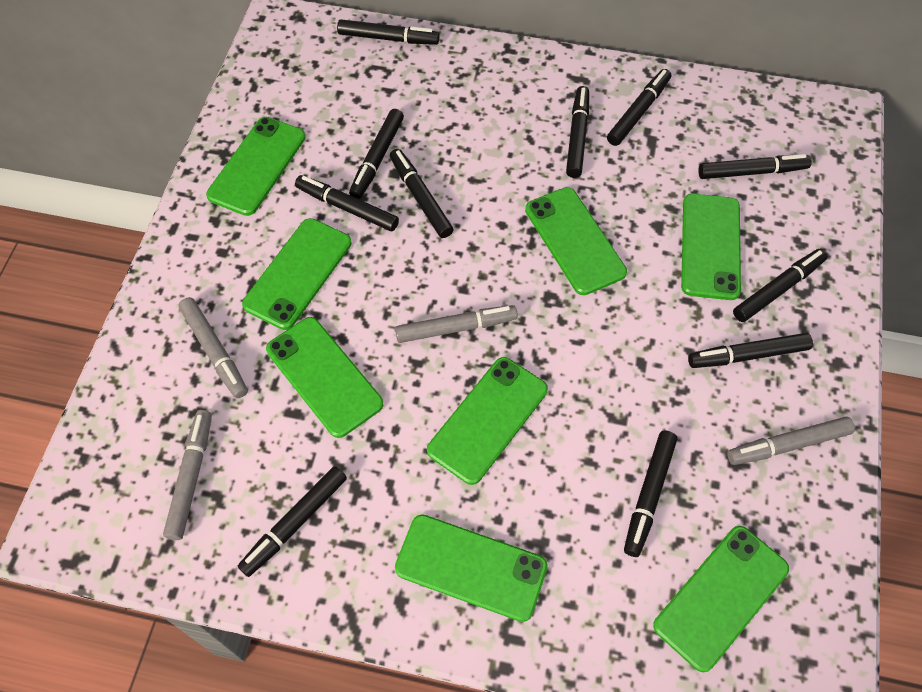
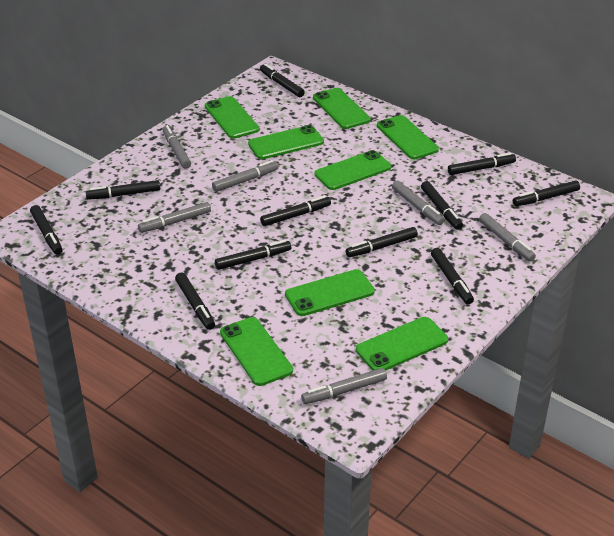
grey marker: 4 -> 6

